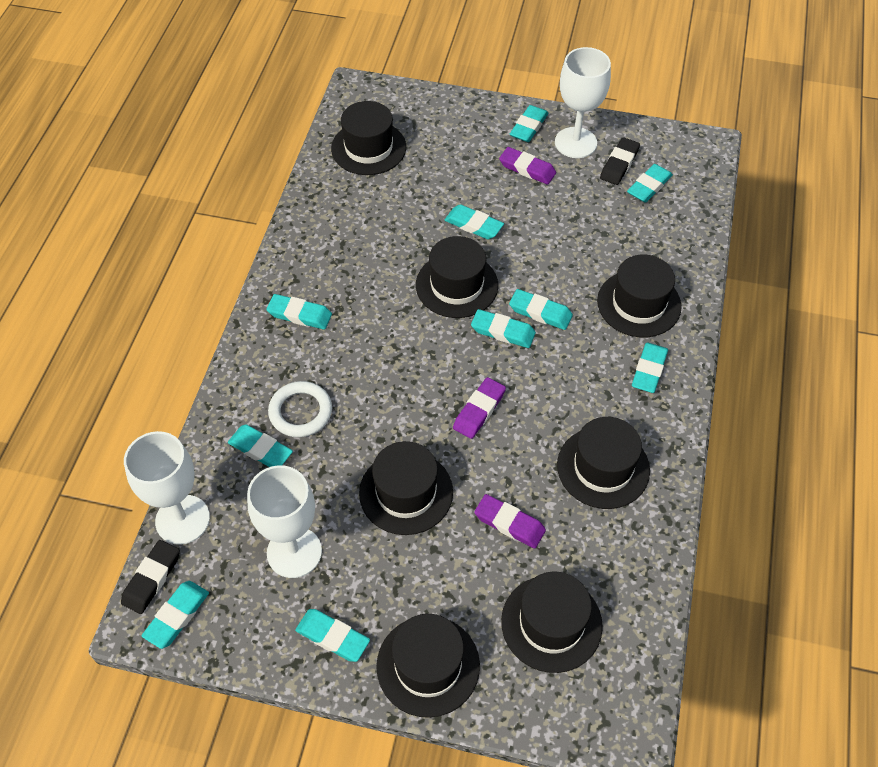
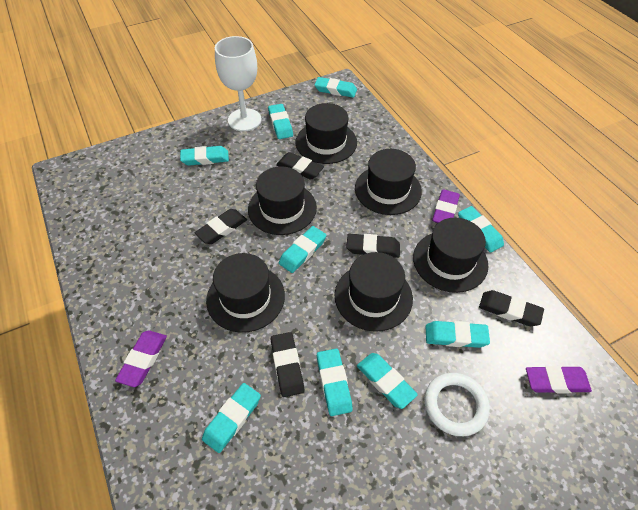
black eraser: 2 -> 5
black hat: 7 -> 6
turquoise eraser: 10 -> 9
white goblet: 3 -> 1

